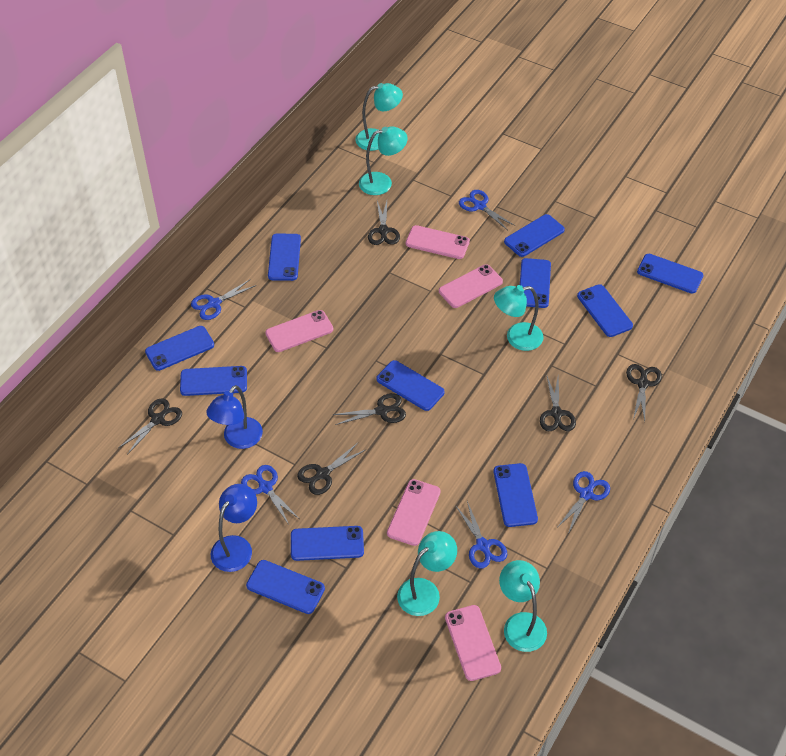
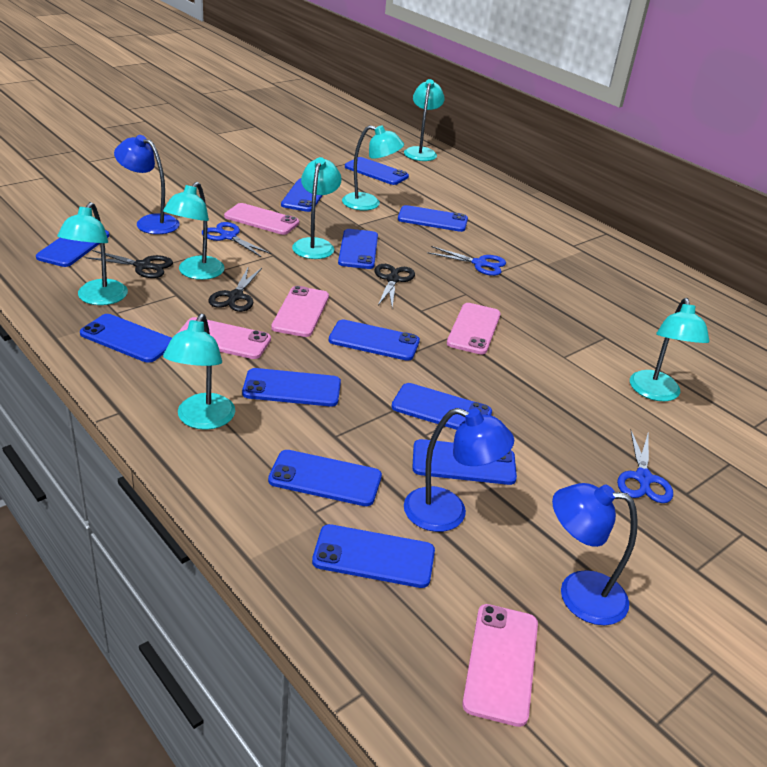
black scissors: 6 -> 3
blue lamp: 2 -> 3
blue phone: 11 -> 12
blue scissors: 5 -> 3
turquoise lamp: 5 -> 7

